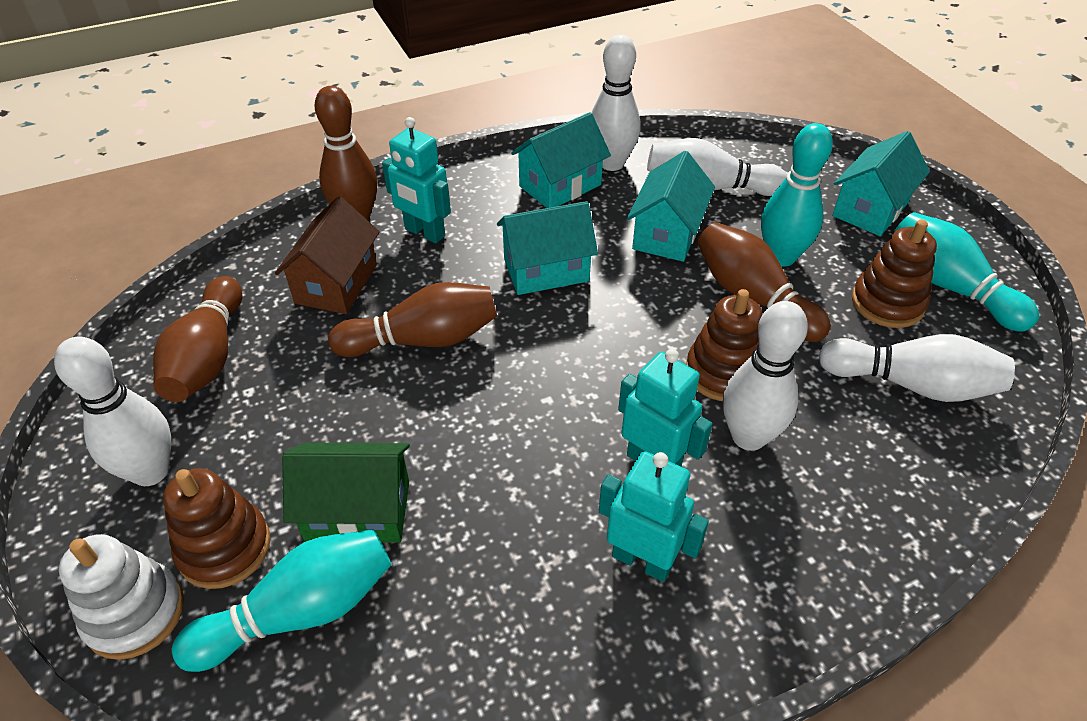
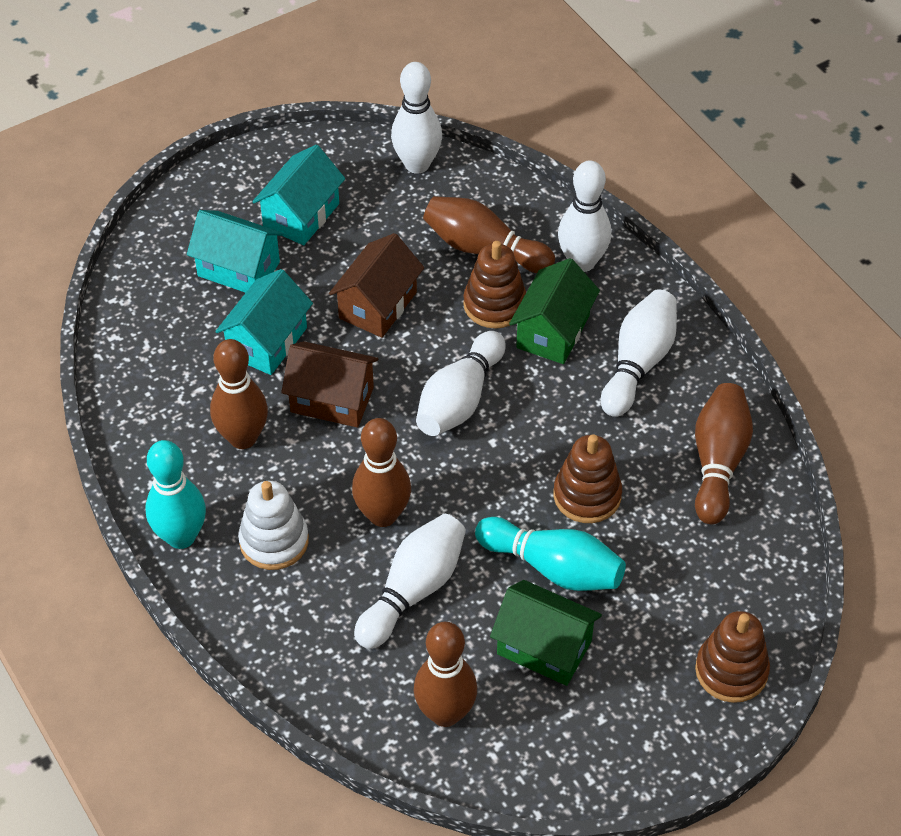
brown bowling pin: 4 -> 5
brown house: 1 -> 2
green house: 1 -> 2
turquoise bowling pin: 3 -> 2
turquoise house: 4 -> 3
turquoise robot: 3 -> 0

